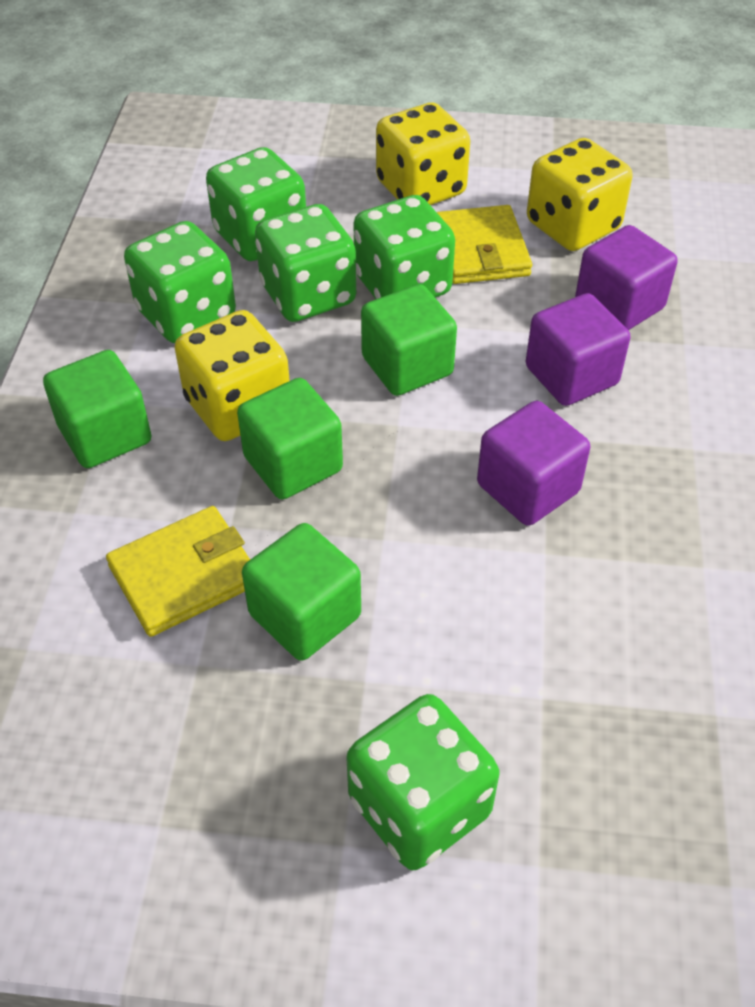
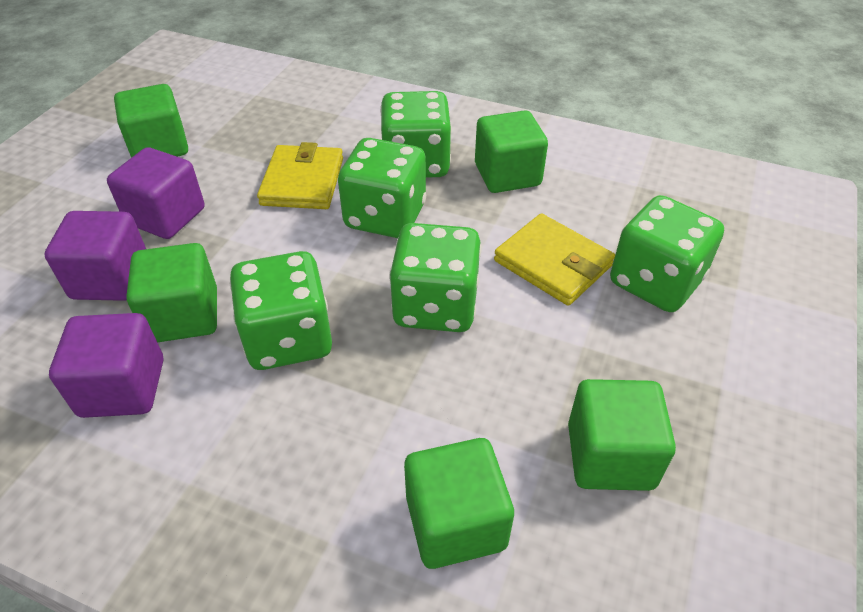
green cube: 4 -> 5
yellow dice: 3 -> 0

